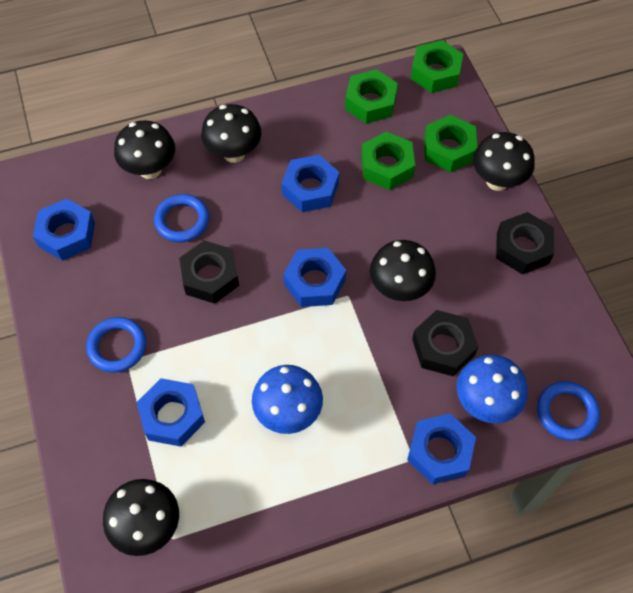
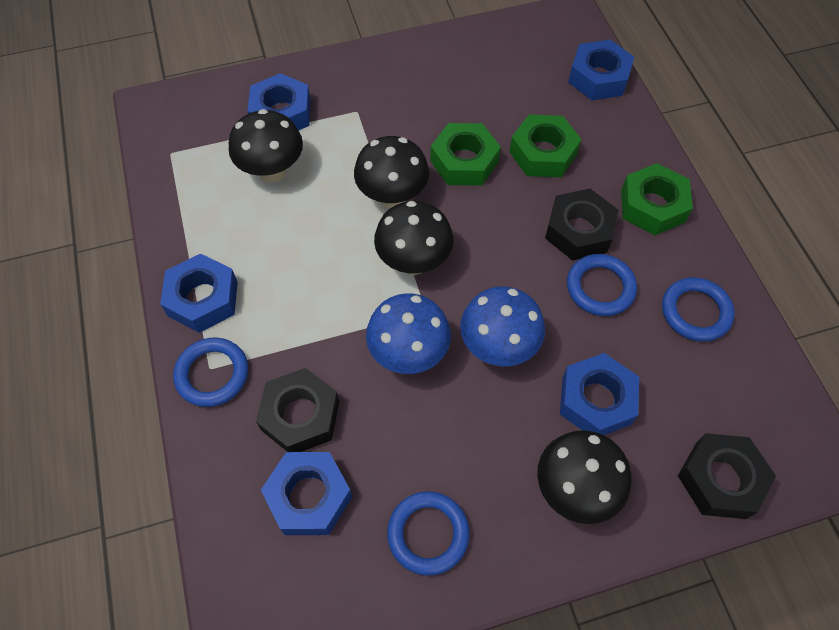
black mushroom: 5 -> 4
blue ring: 3 -> 4
green nut: 4 -> 3

